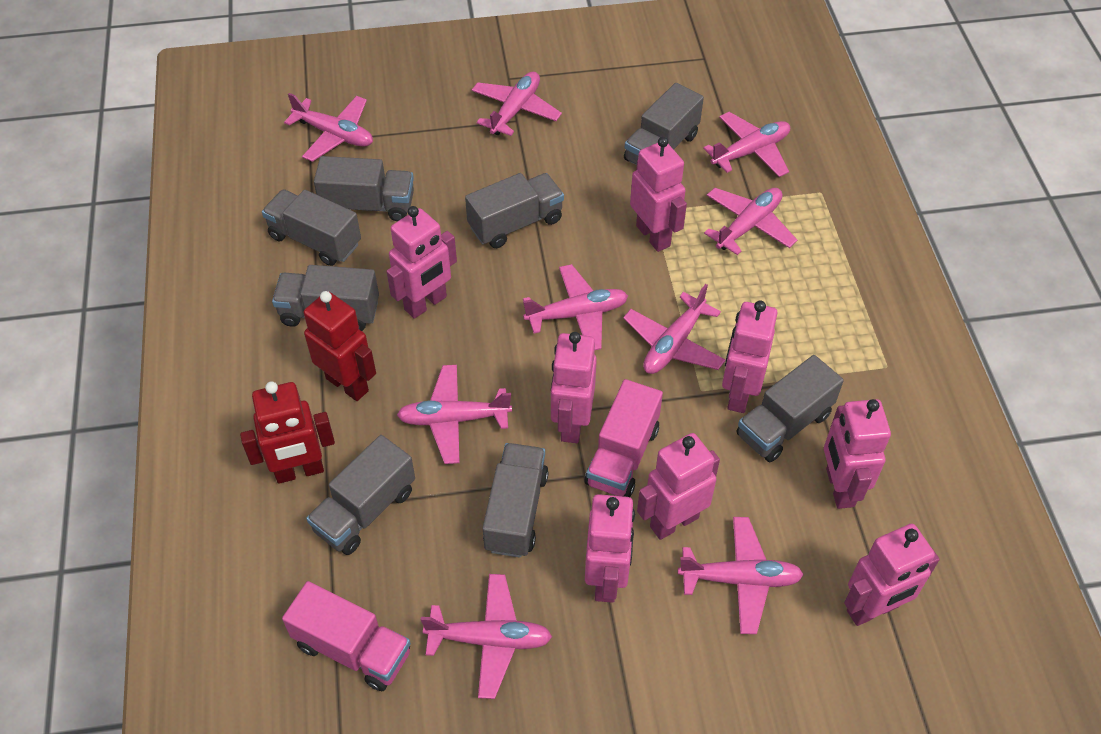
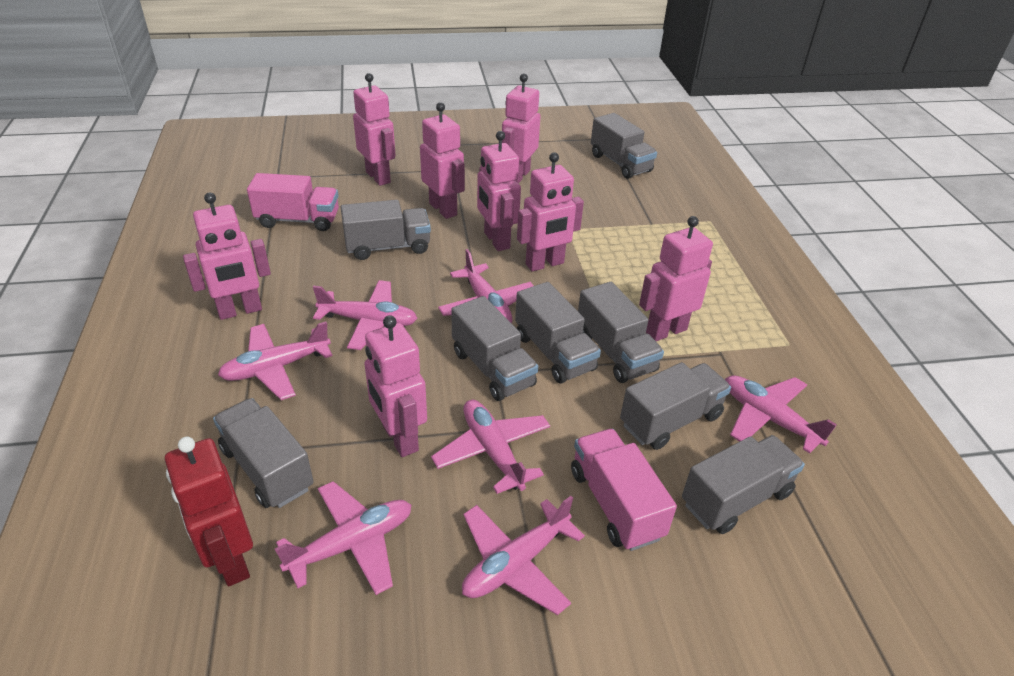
pink plane: 9 -> 7
red robot: 2 -> 1

